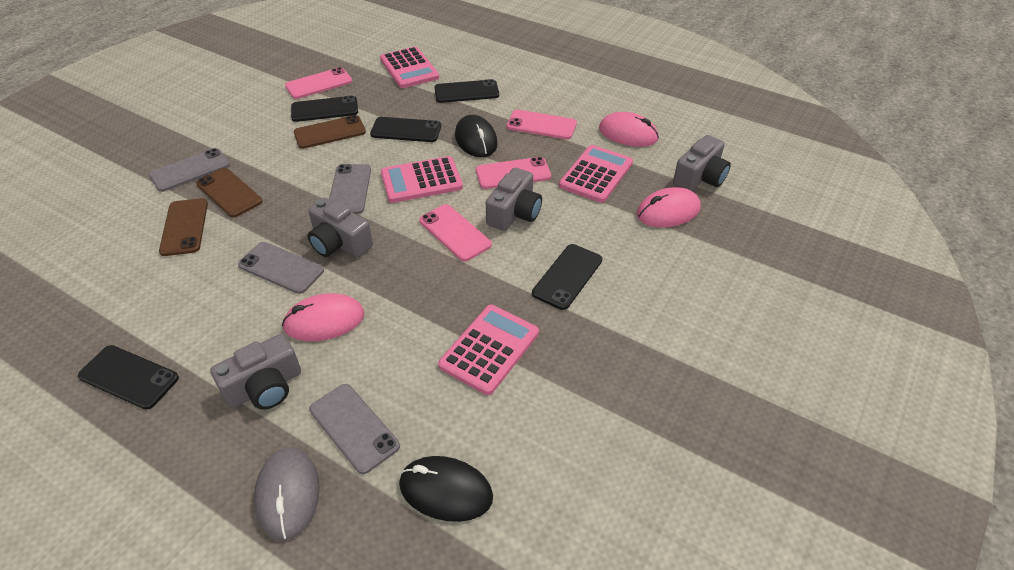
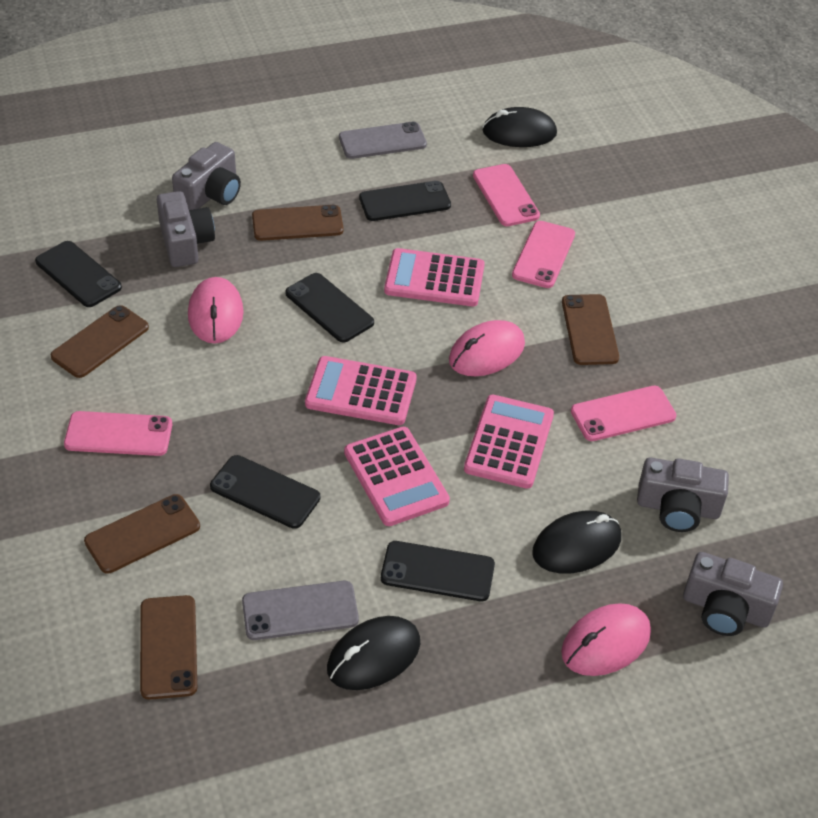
black mouse: 2 -> 3
brown phone: 3 -> 5
grey mouse: 1 -> 0
grey phone: 4 -> 2

